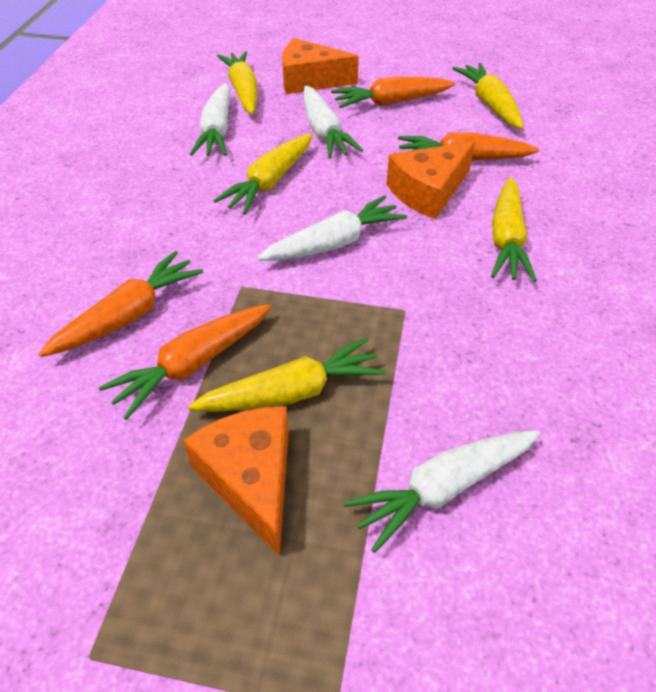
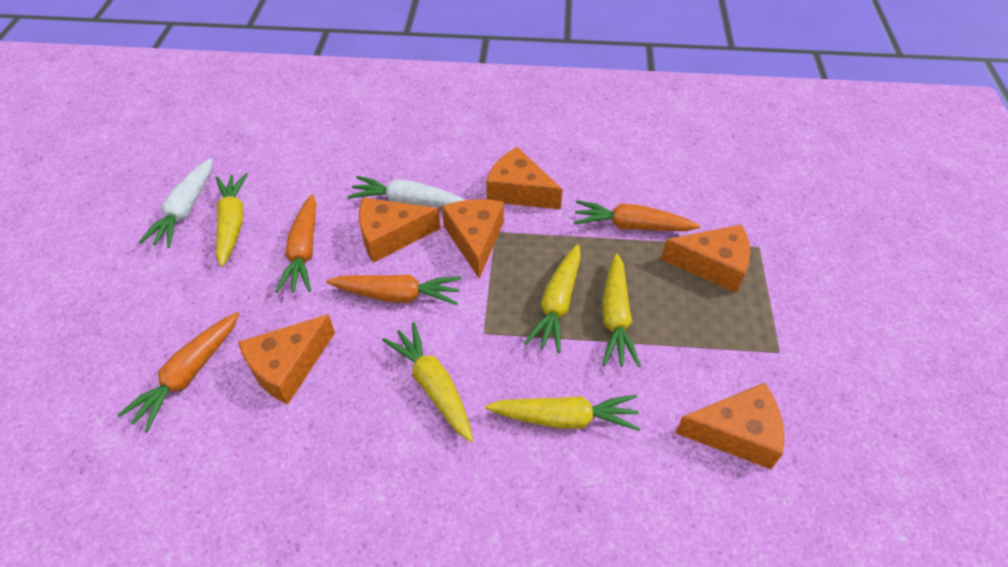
orange cheese: 3 -> 6
white carrot: 4 -> 2

